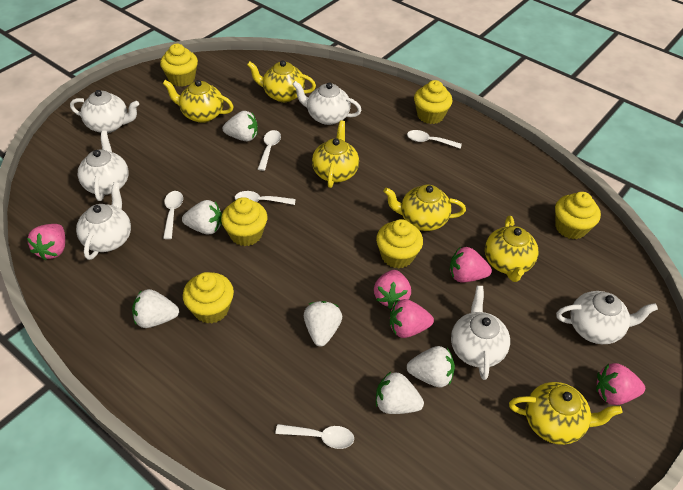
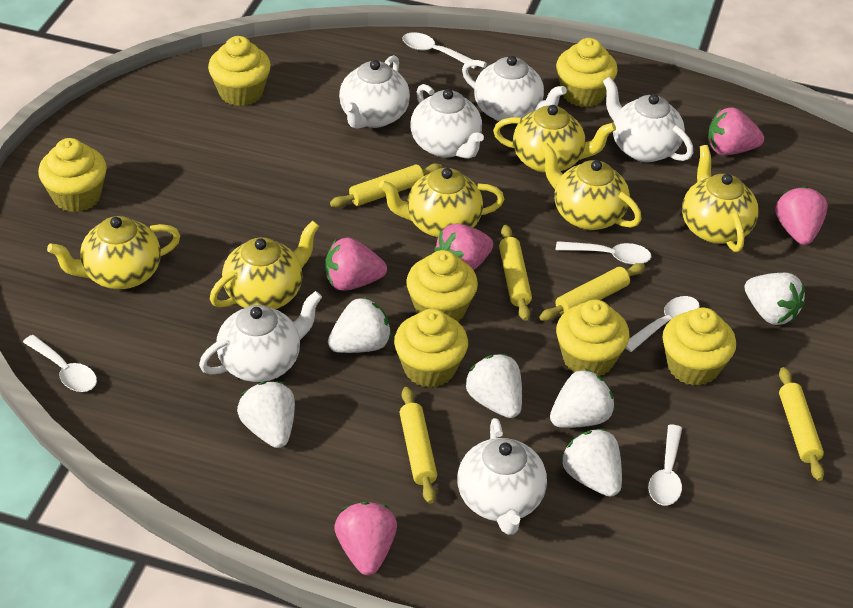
yellow cupcake: 6 -> 7
yellow rolling pin: 0 -> 5

